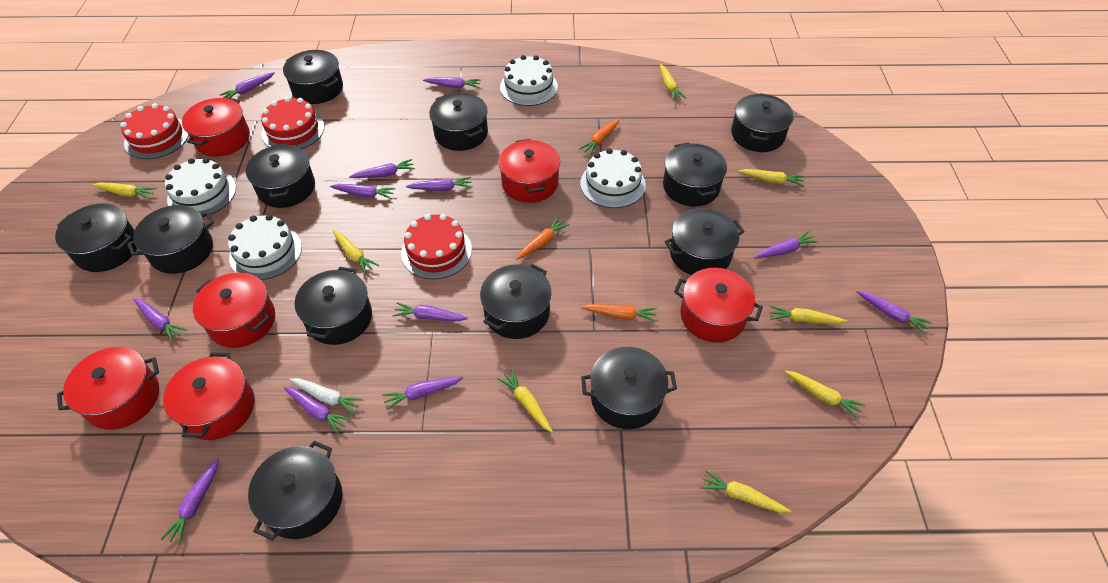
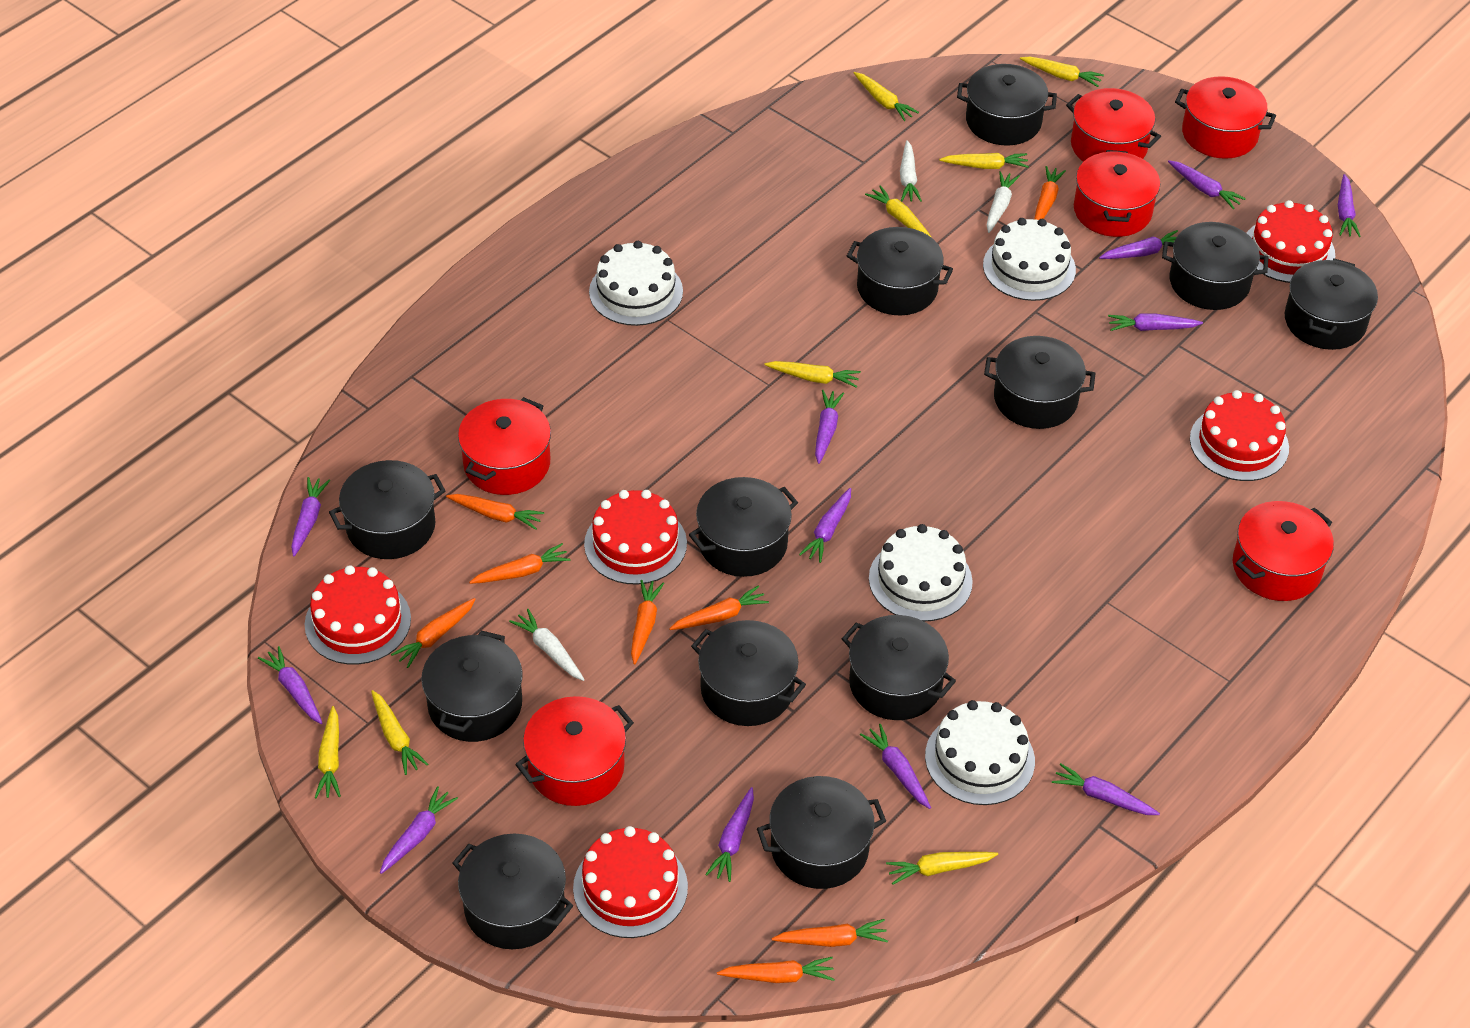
orange carrot: 3 -> 8
red cake: 3 -> 5
white carrot: 1 -> 3

